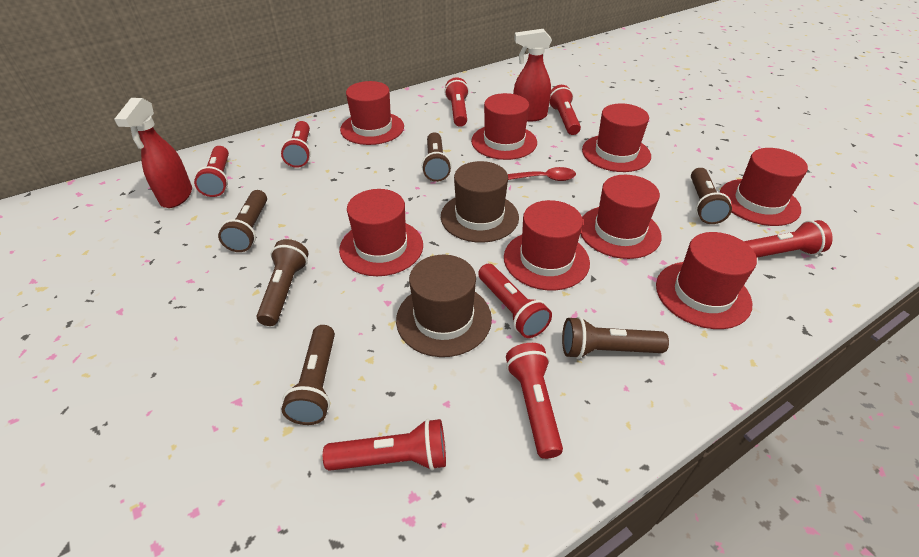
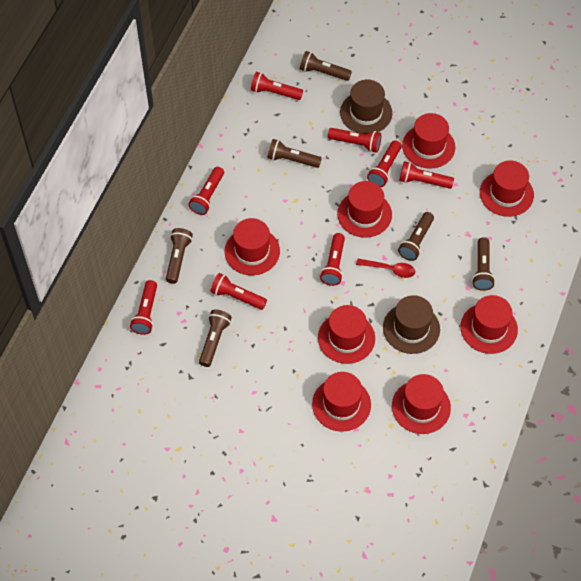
red spray bottle: 2 -> 0

